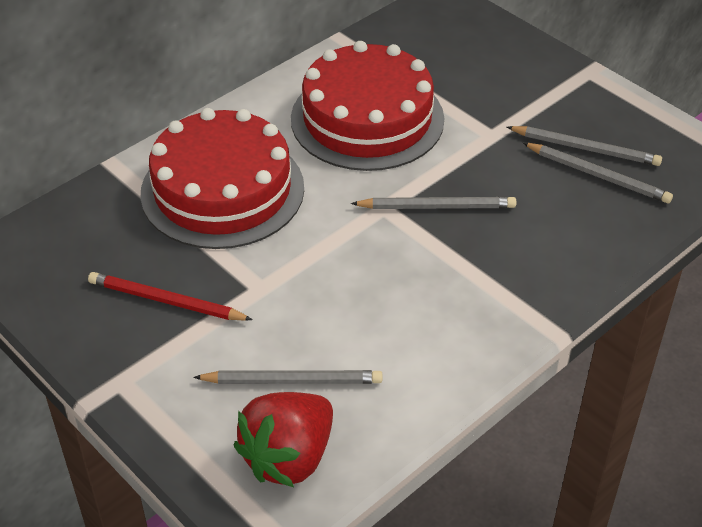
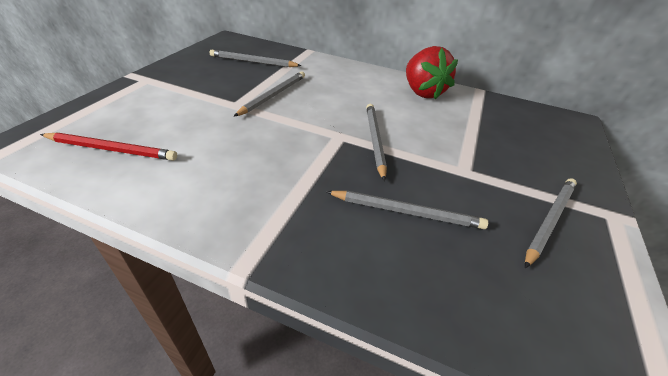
grey pencil: 4 -> 5
red cake: 2 -> 0

